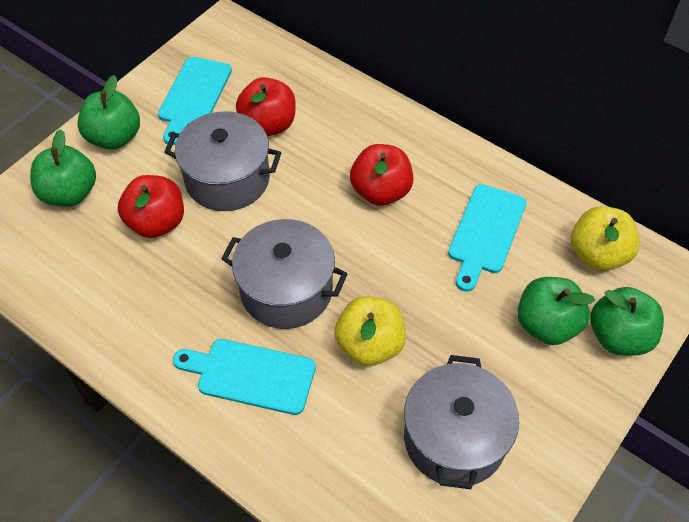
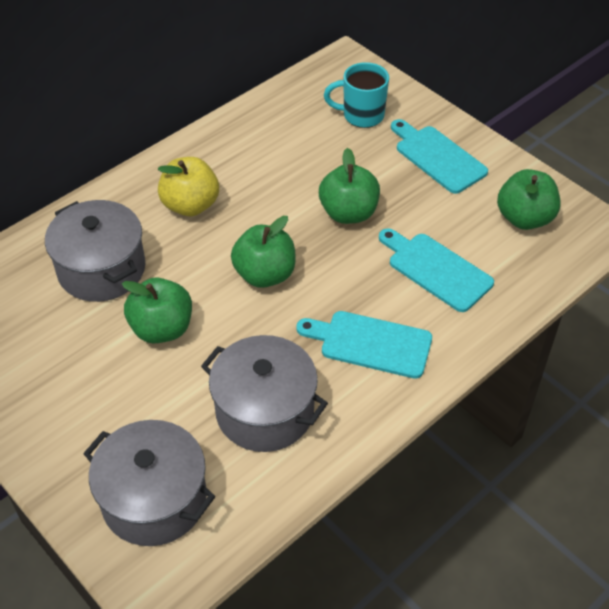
red apple: 3 -> 0
turquoise mug: 0 -> 1
yellow apple: 2 -> 1

